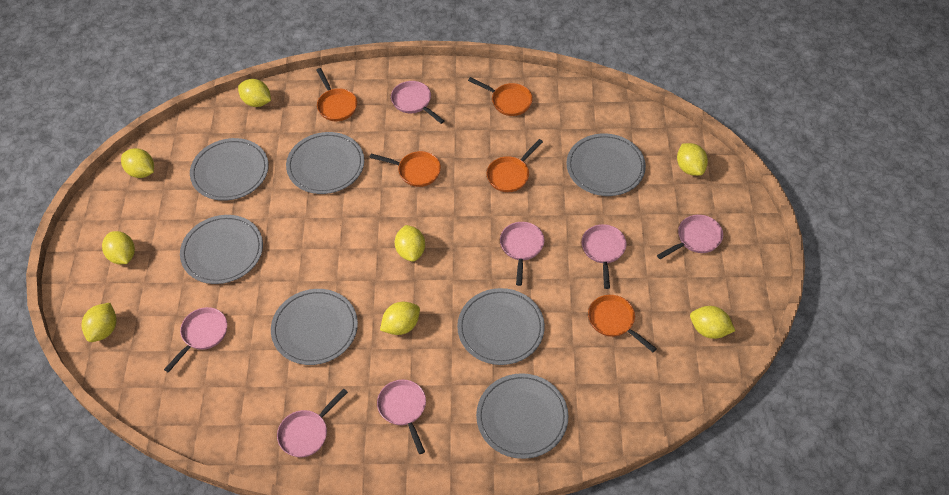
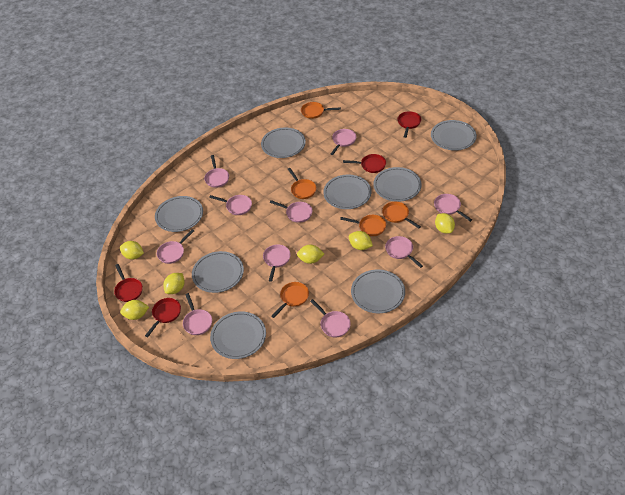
grey plate: 7 -> 8
pink pan: 7 -> 10
red pan: 0 -> 4
yellow lemon: 8 -> 6

